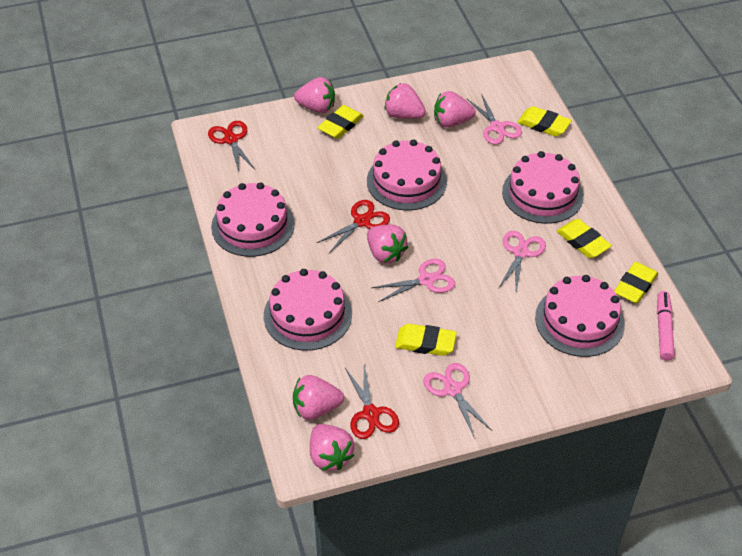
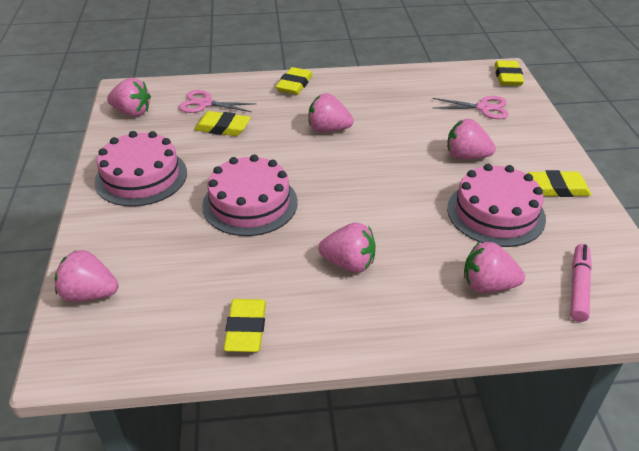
pink cake: 5 -> 3
pink scissors: 4 -> 2
red scissors: 3 -> 0

